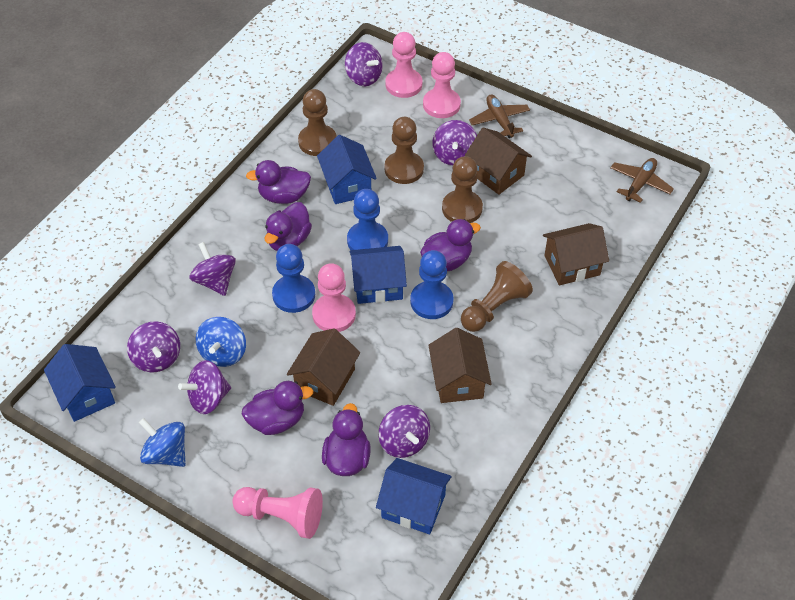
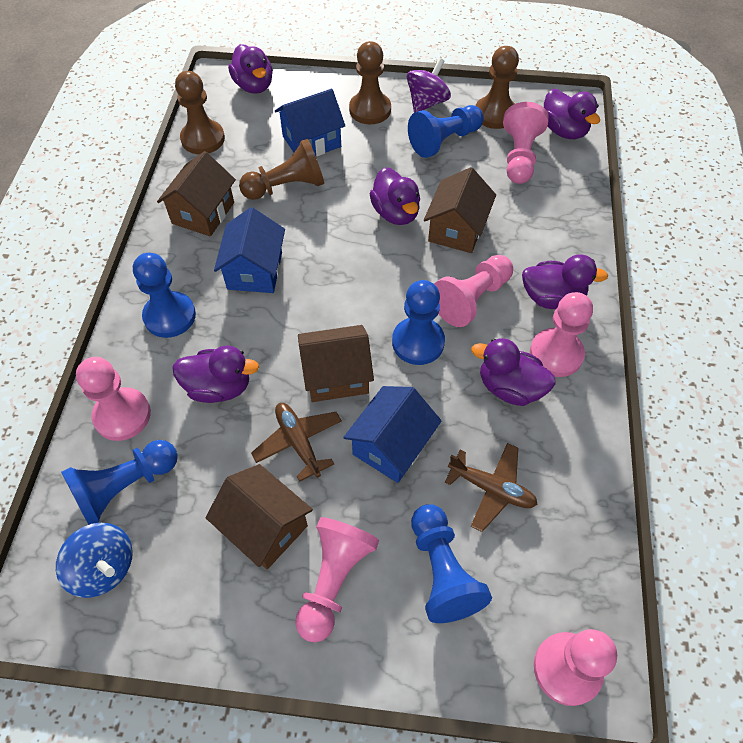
blue house: 4 -> 3
blue pawn: 3 -> 5
blue spinning top: 2 -> 1
pink pawn: 4 -> 6
purple duck: 5 -> 6
purple spinning top: 6 -> 1

